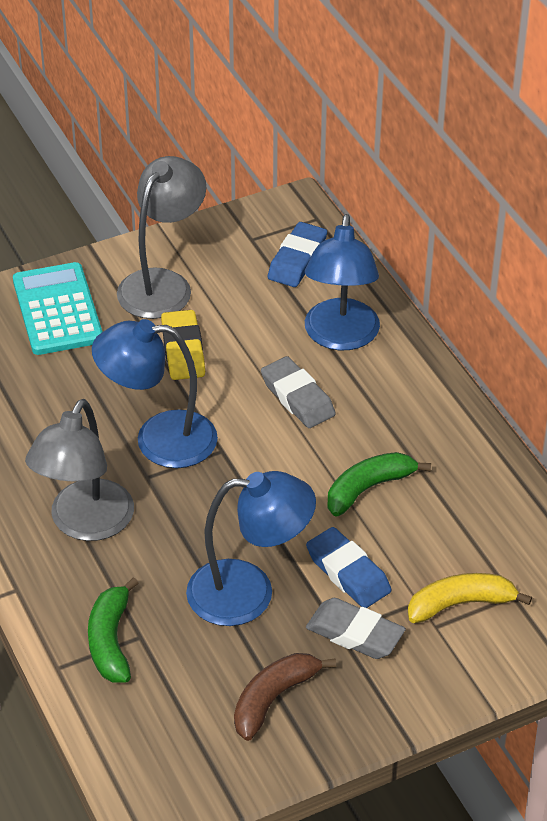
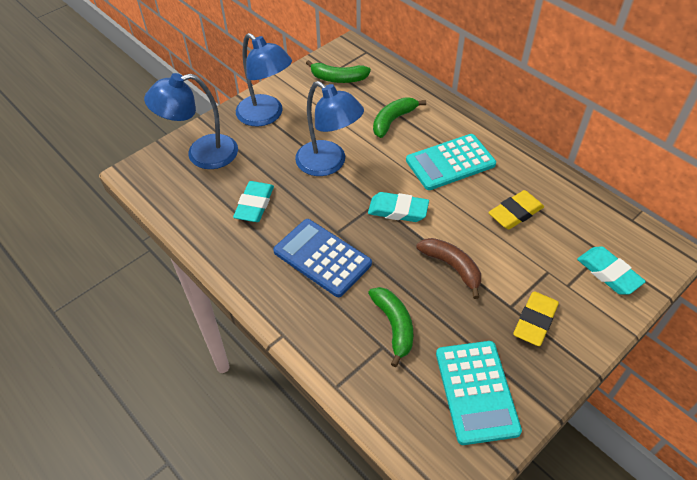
blue calculator: 0 -> 1
blue eraser: 2 -> 0
green banana: 2 -> 3
grey eraser: 2 -> 0
grey lamp: 2 -> 0
turquoise calculator: 1 -> 2
turquoise eraser: 0 -> 3
yellow banana: 1 -> 0
yellow eraser: 1 -> 2

